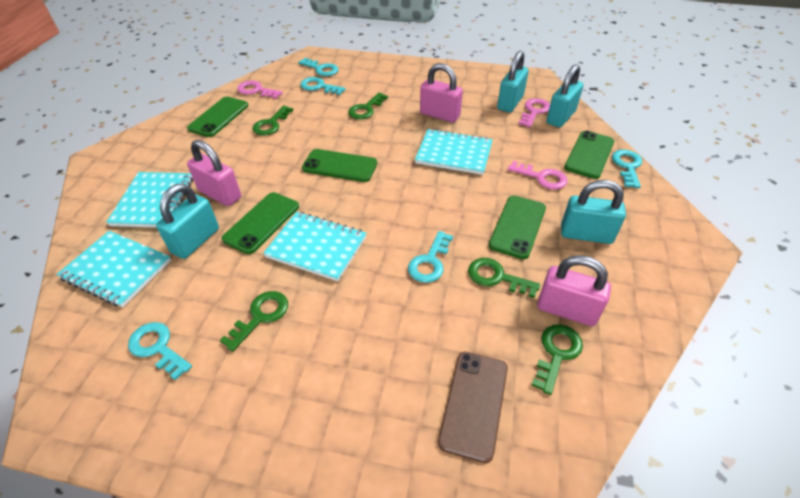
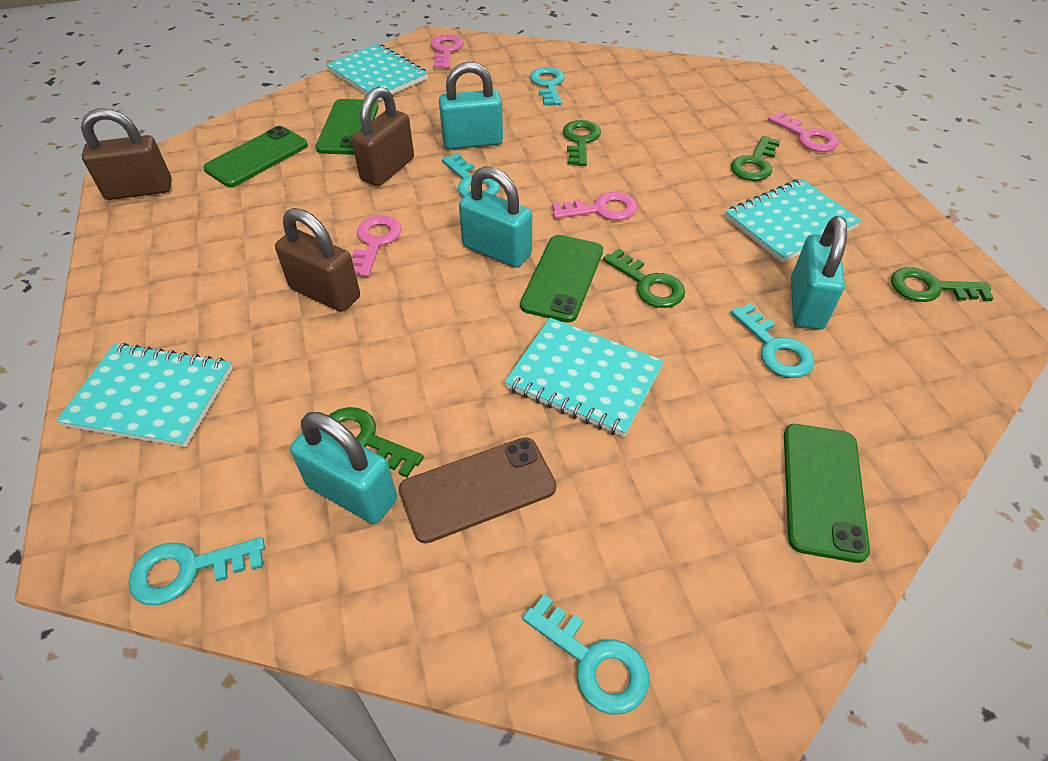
brown padlock: 0 -> 3
green phone: 5 -> 4
pink key: 3 -> 4
pink padlock: 3 -> 0

